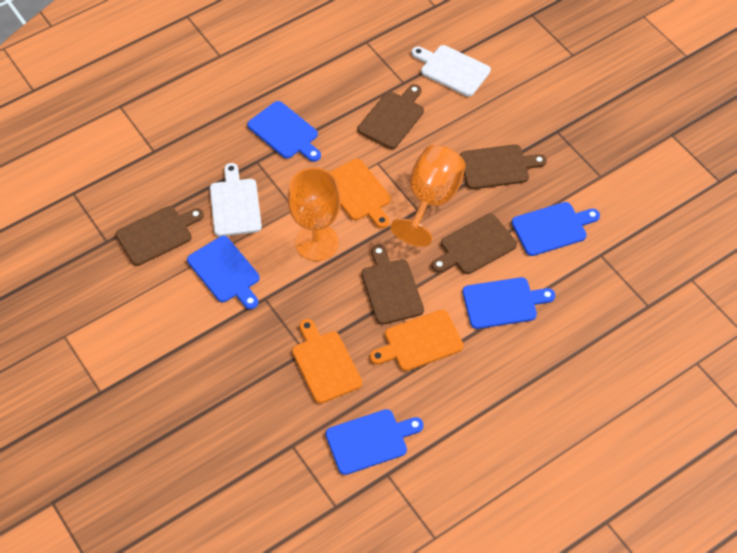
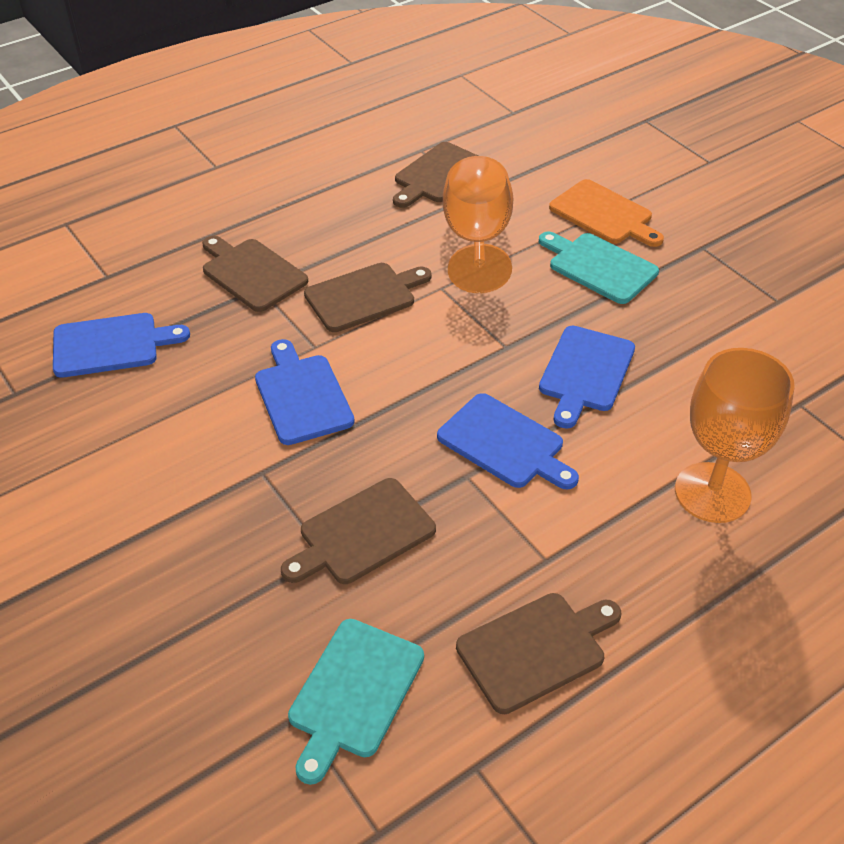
blue cutting board: 5 -> 4
orange cutting board: 3 -> 1
turquoise cutting board: 0 -> 2
white cutting board: 2 -> 0

